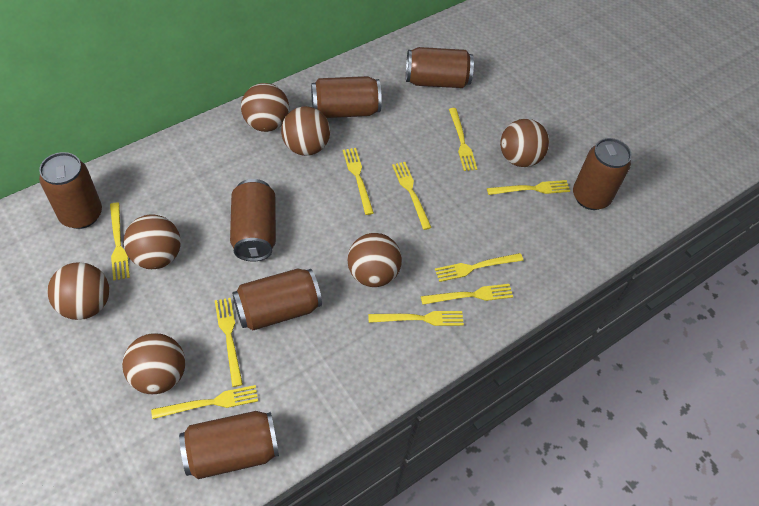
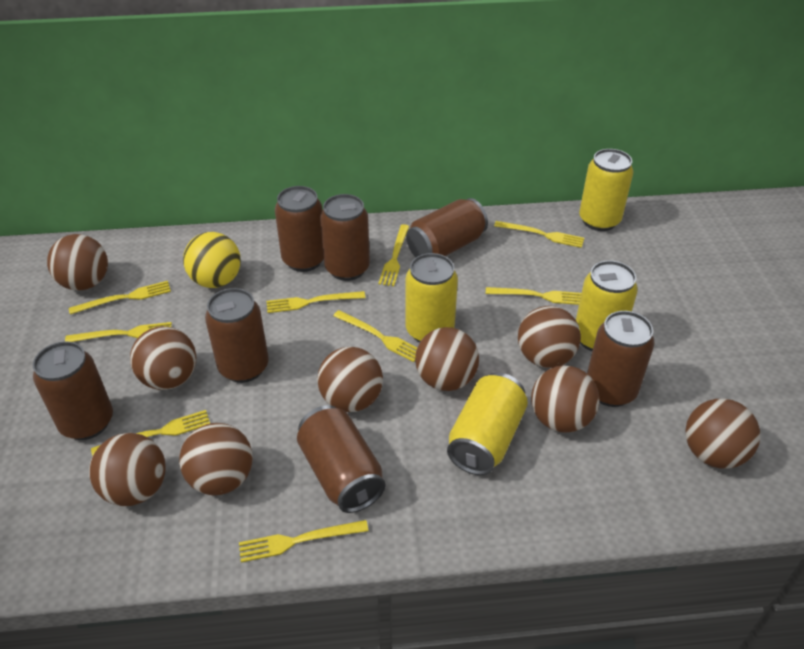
brown ball: 7 -> 9
yellow ball: 0 -> 1
yellow can: 0 -> 4
yellow fork: 10 -> 9

